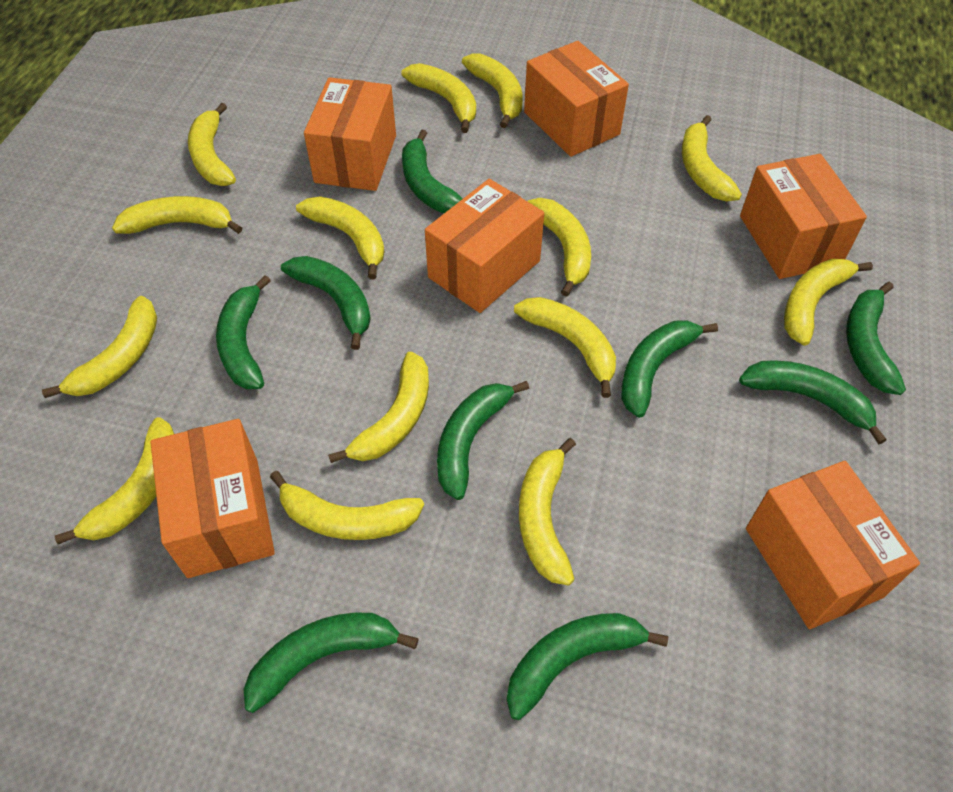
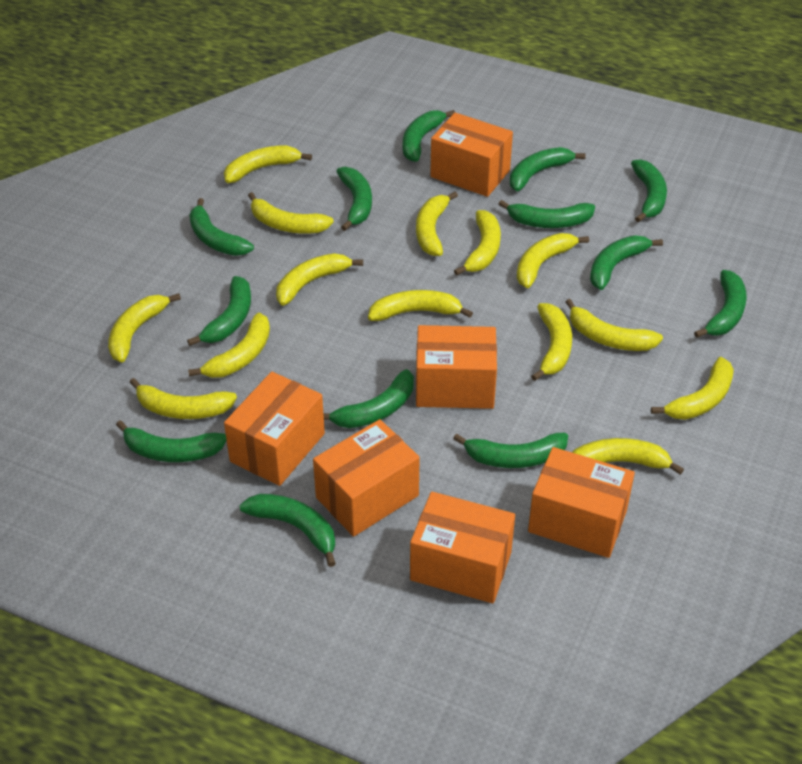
green banana: 9 -> 13

